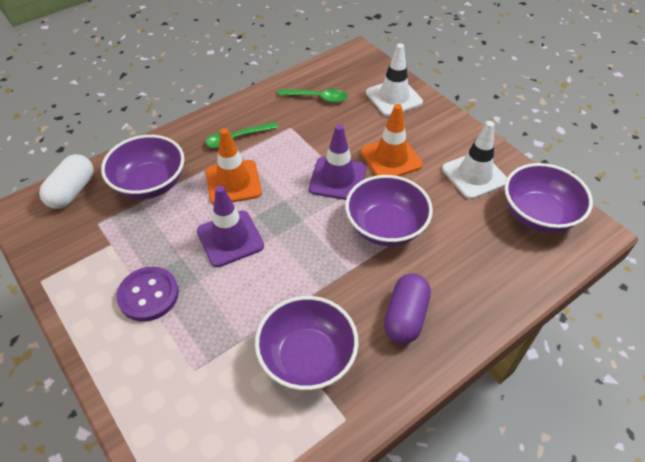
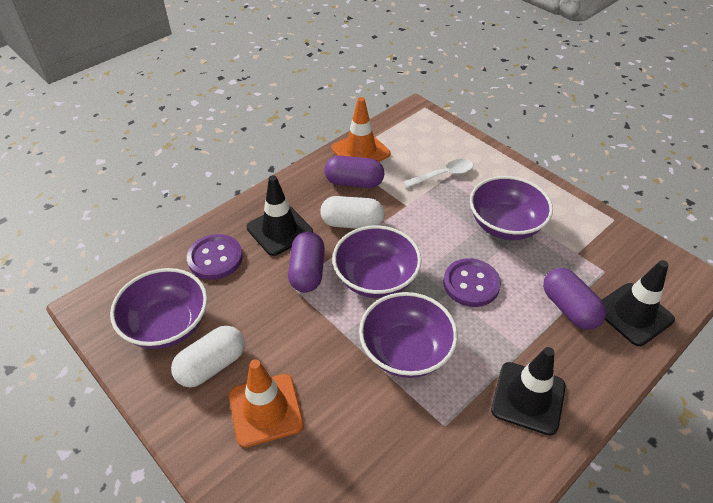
black traffic cone: 0 -> 3
green spoon: 2 -> 0
purple button: 1 -> 2
purple capsule: 1 -> 3
purple traffic cone: 2 -> 0
white capsule: 1 -> 2
white spoon: 0 -> 1
white traffic cone: 2 -> 0

